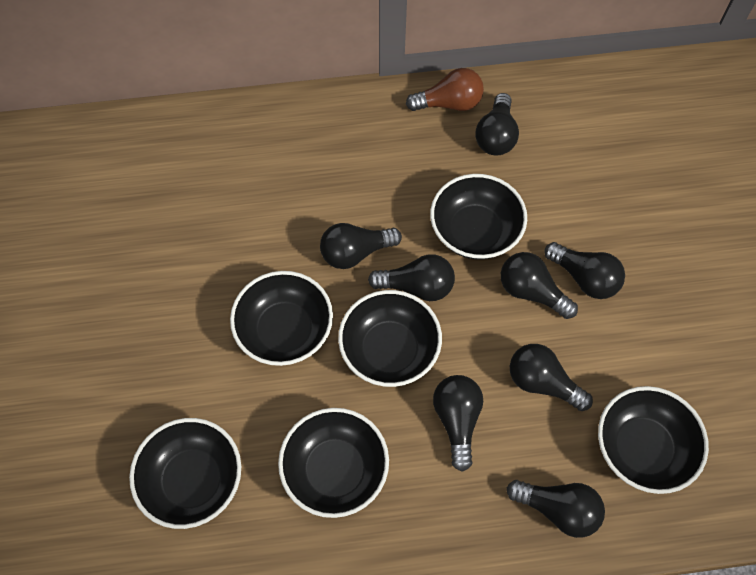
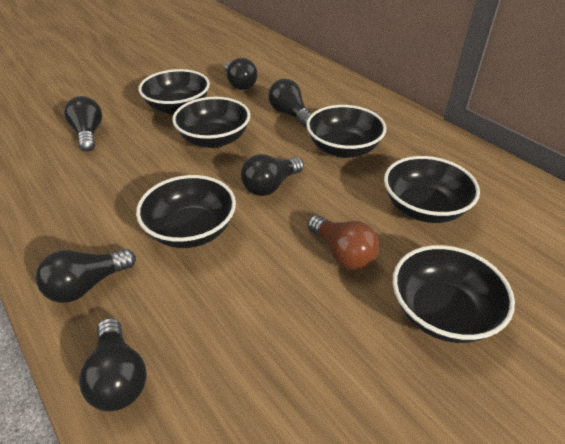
black light bulb: 8 -> 6

